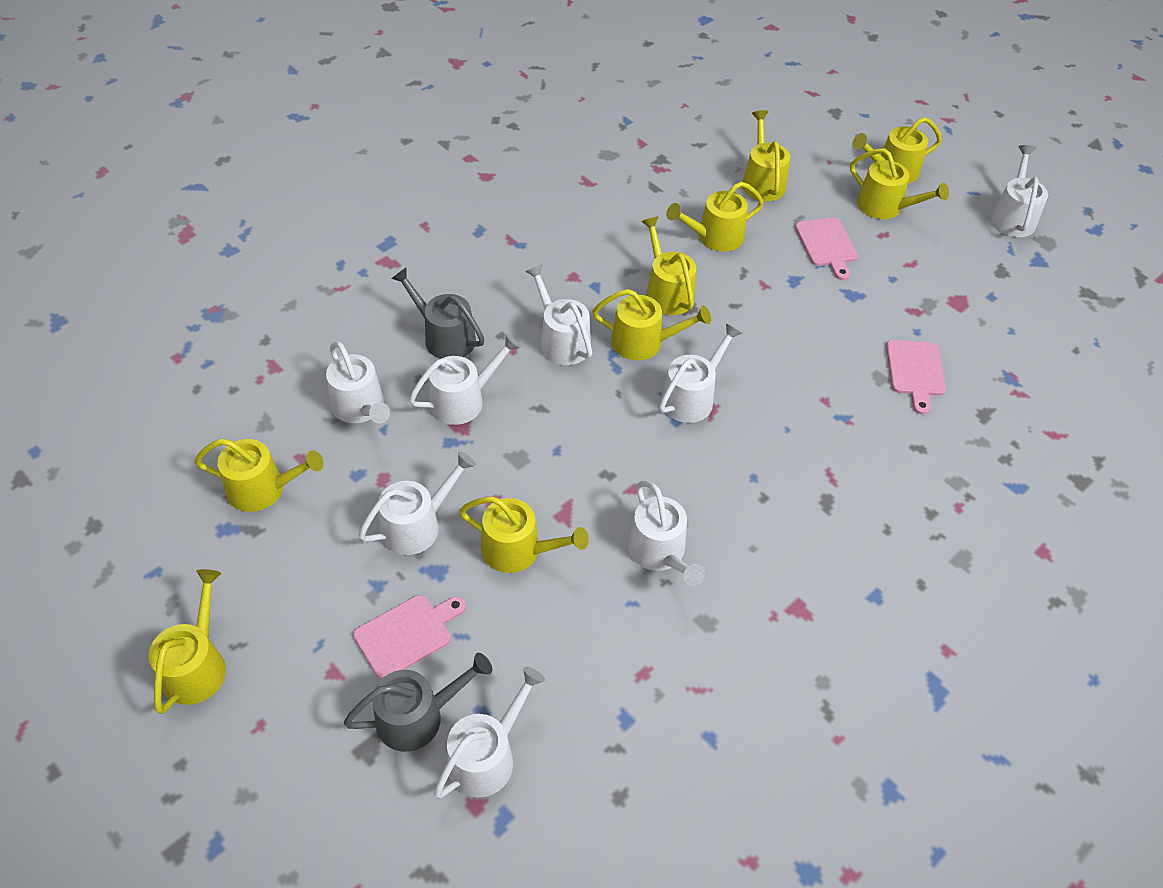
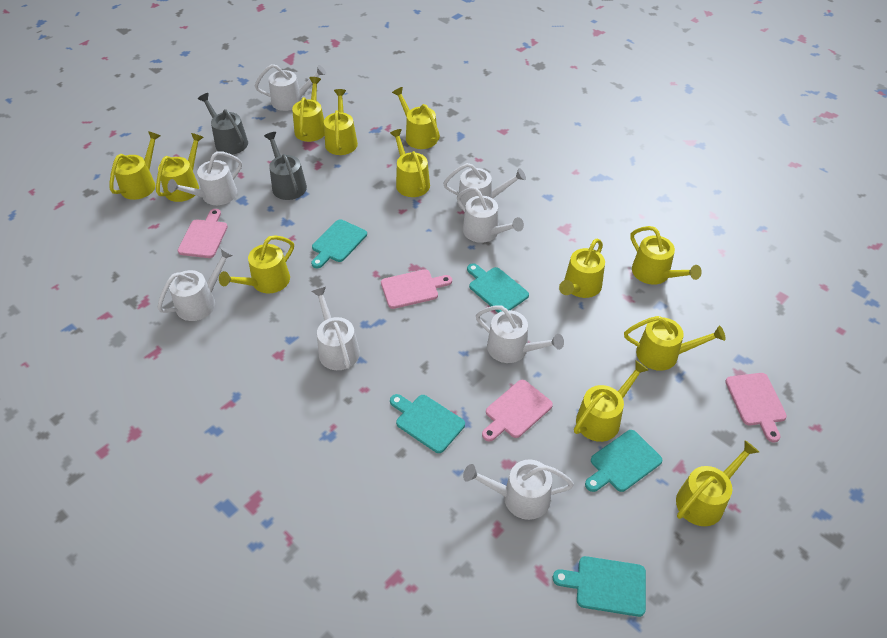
pink cutting board: 3 -> 4
turquoise cutting board: 0 -> 5
yellow watering can: 9 -> 12

